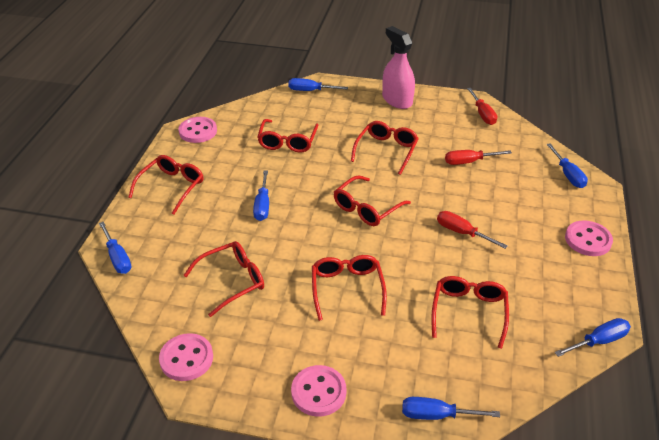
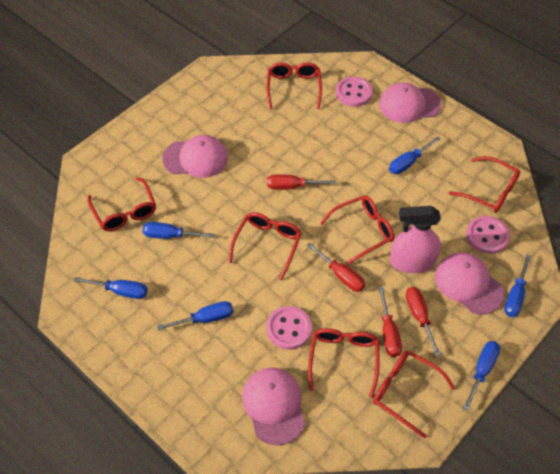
pink button: 4 -> 3
pink cap: 0 -> 4
red screwdriver: 3 -> 4

